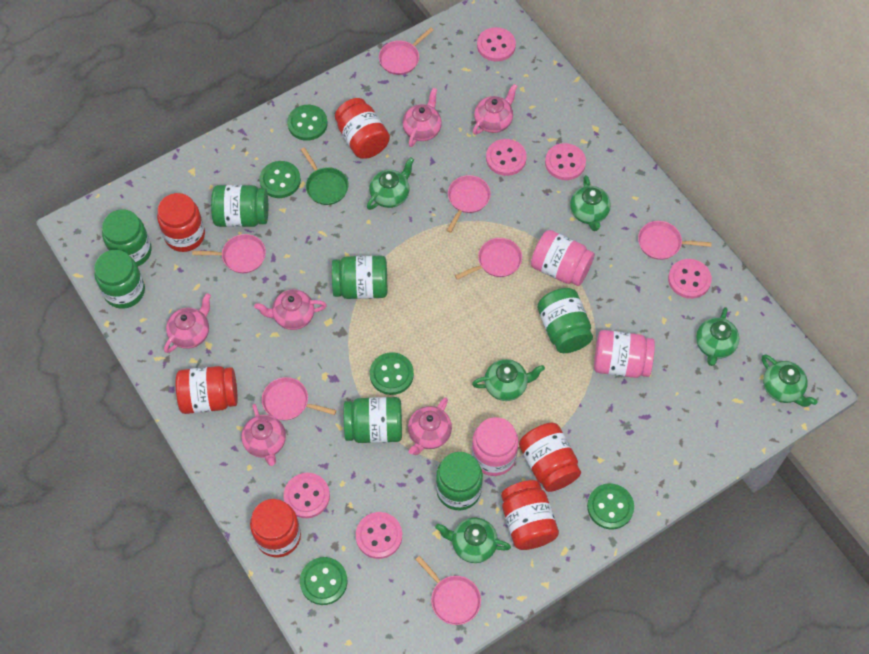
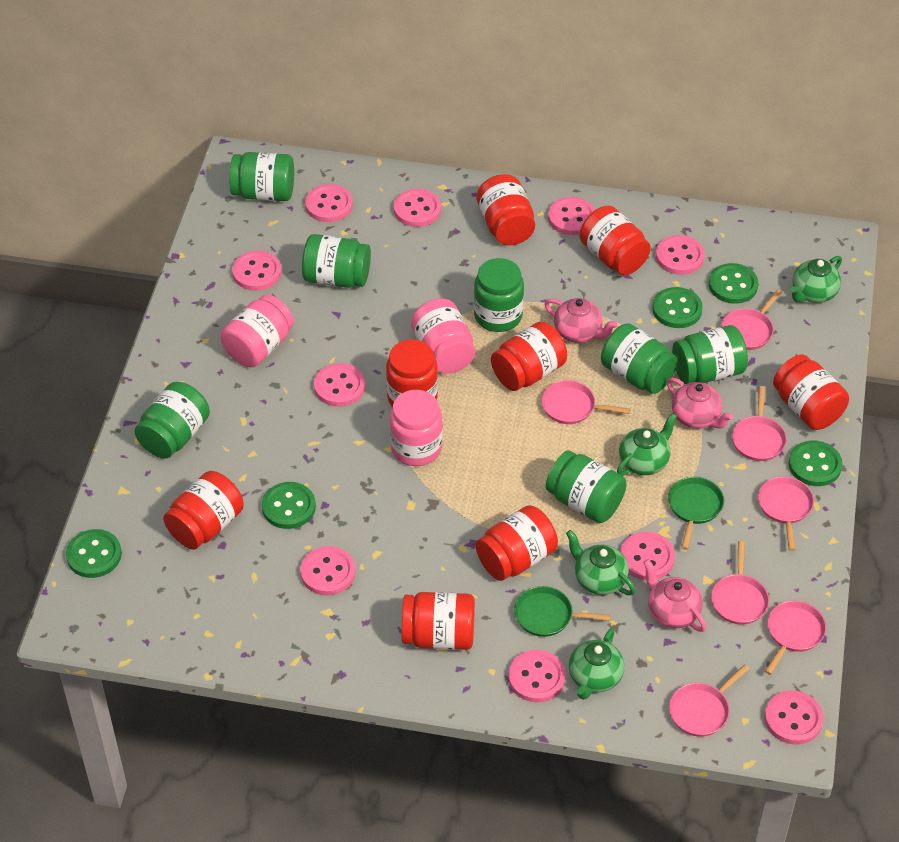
green pan: 1 -> 2
green teapot: 6 -> 4
pink button: 6 -> 10
pink teapot: 6 -> 3
red jar: 6 -> 8

